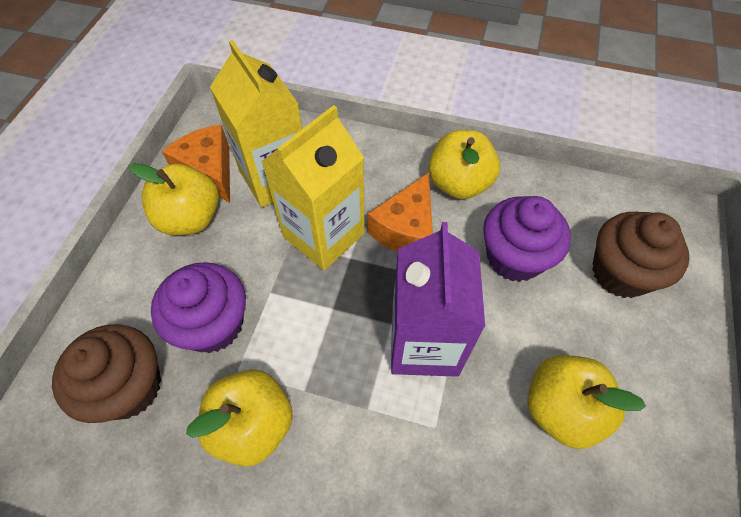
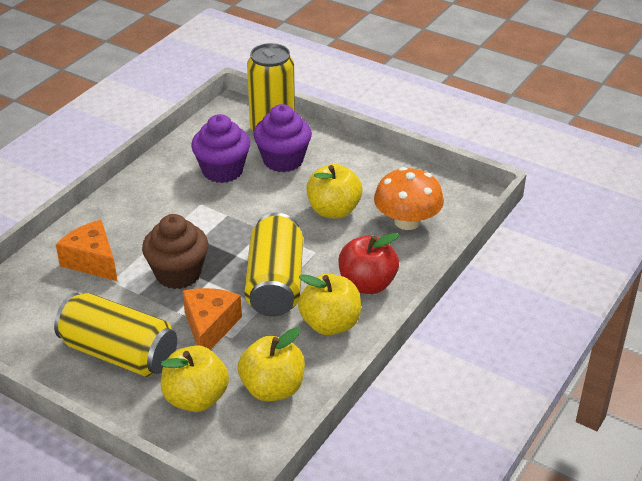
brown cupcake: 2 -> 1
orange mushroom: 0 -> 1
purple carton: 1 -> 0
red apple: 0 -> 1
yellow can: 0 -> 3
yellow carton: 2 -> 0

